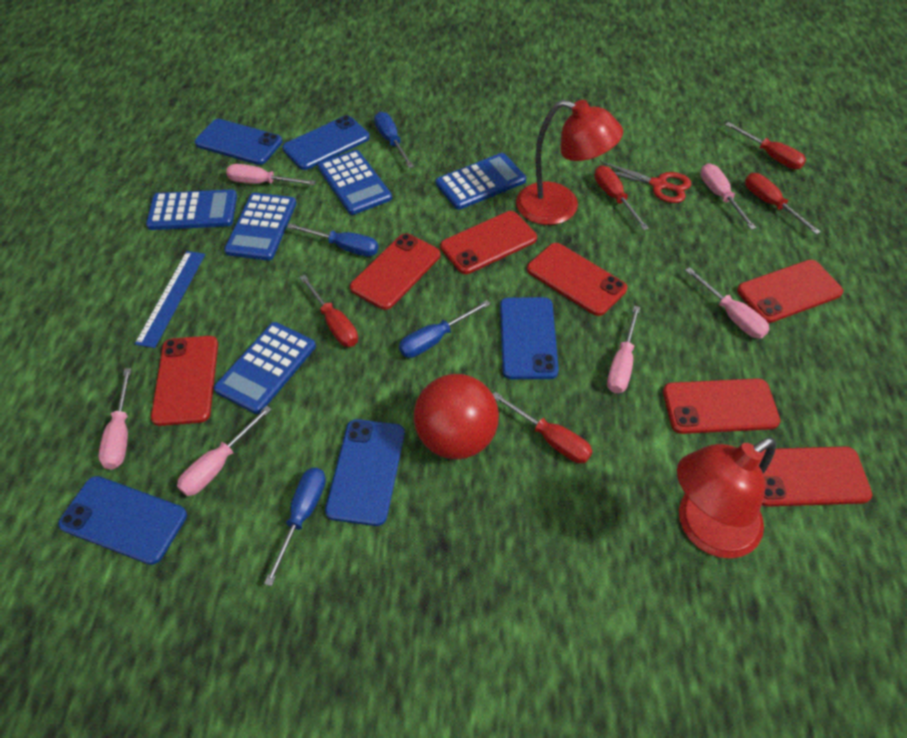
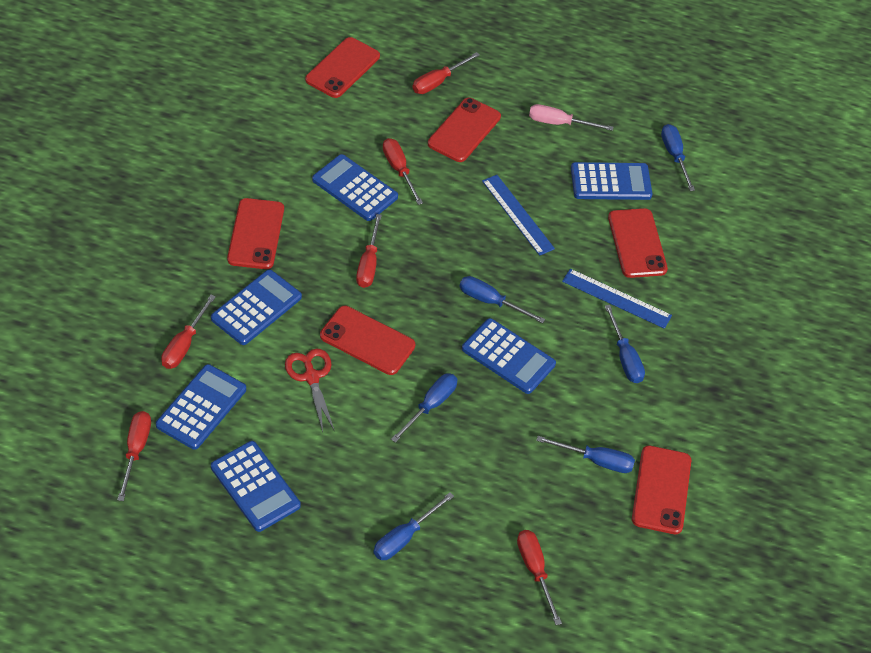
blue calculator: 5 -> 6
blue phone: 5 -> 0
blue ruler: 1 -> 2
blue screwdriver: 4 -> 6
pink screwdriver: 6 -> 1
red ball: 1 -> 0
red lamp: 2 -> 0
red phone: 7 -> 6
red screwdriver: 5 -> 6

